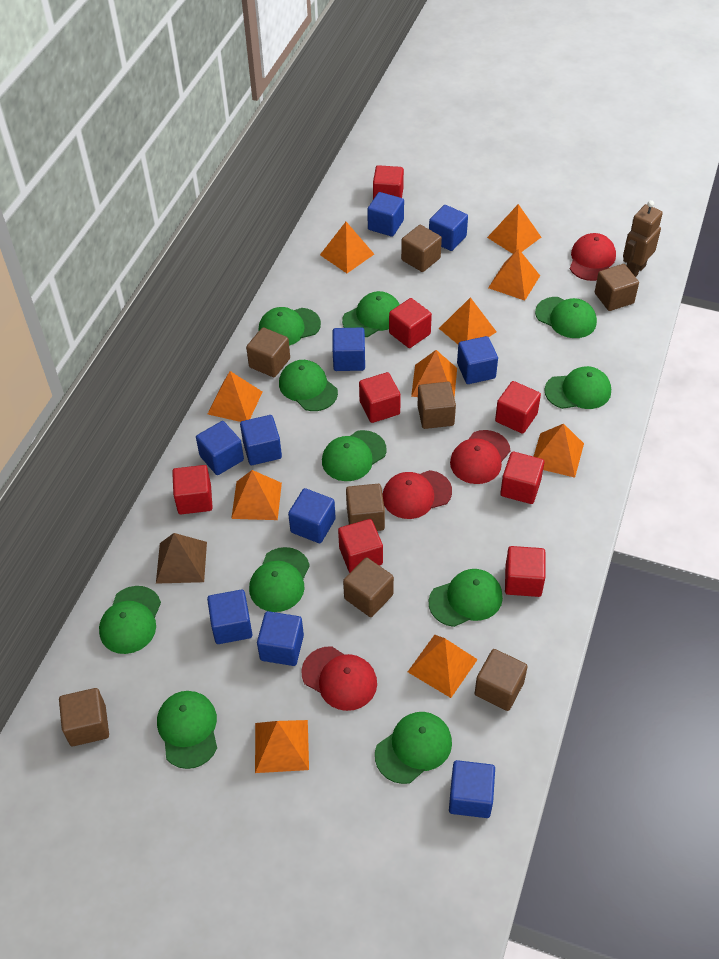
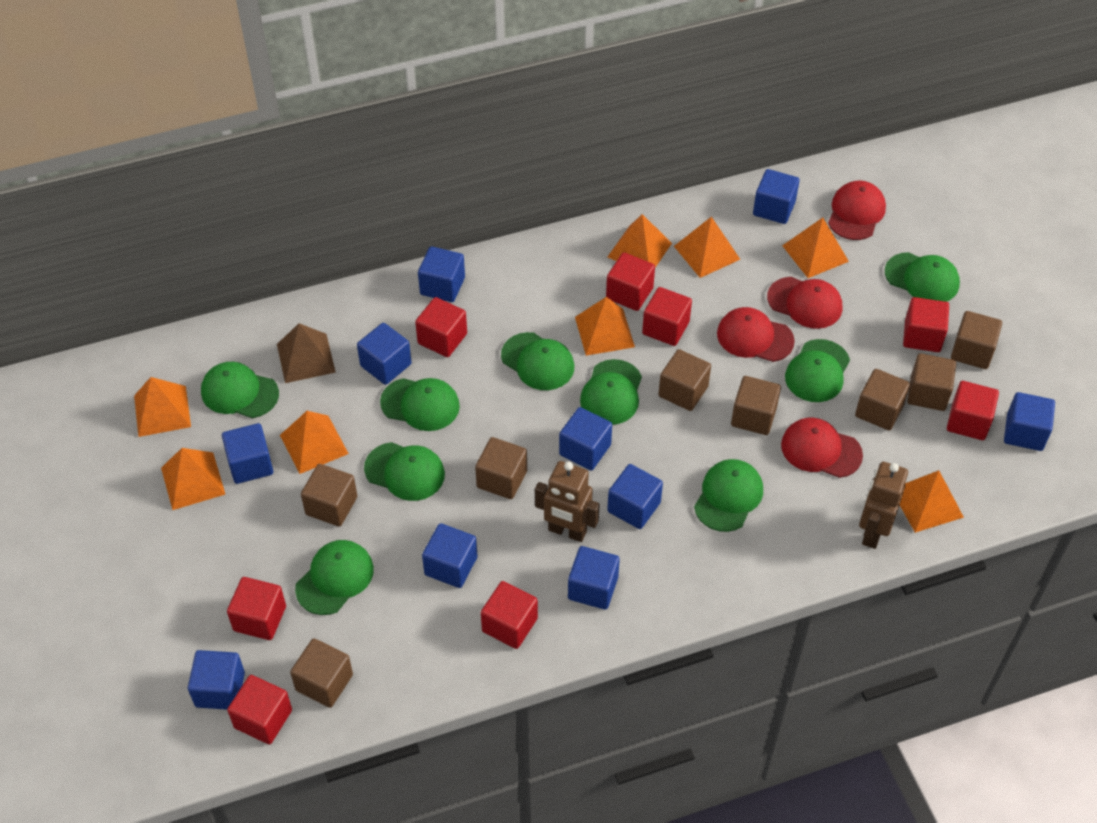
brown robot: 1 -> 2
green cap: 11 -> 9
orange pyramid: 10 -> 8

